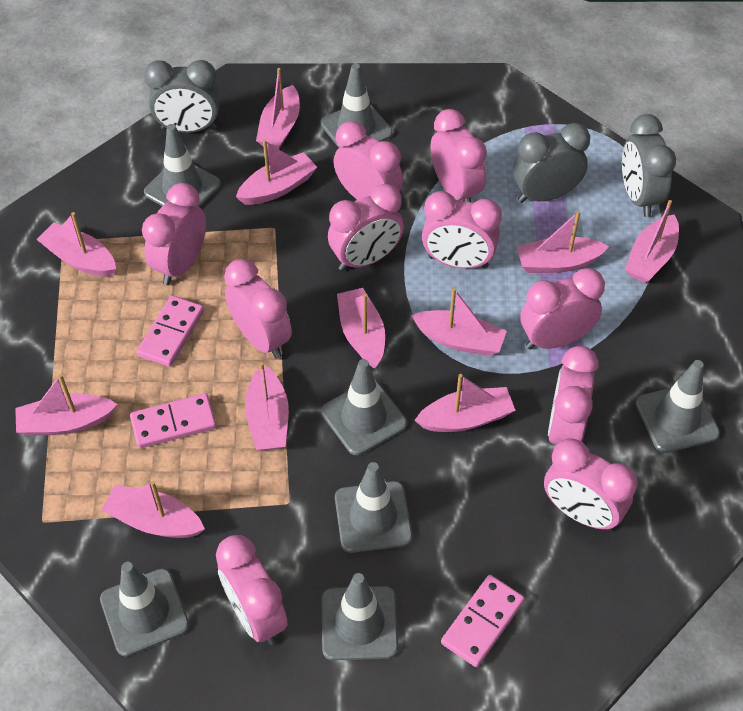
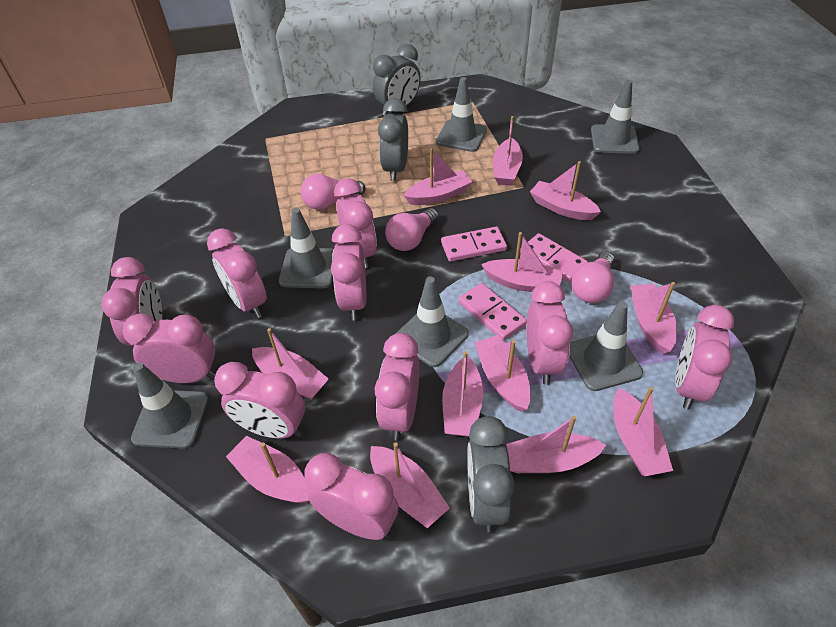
grey traffic cone: 7 -> 6
pink boat: 11 -> 12
pink light bulb: 0 -> 3

